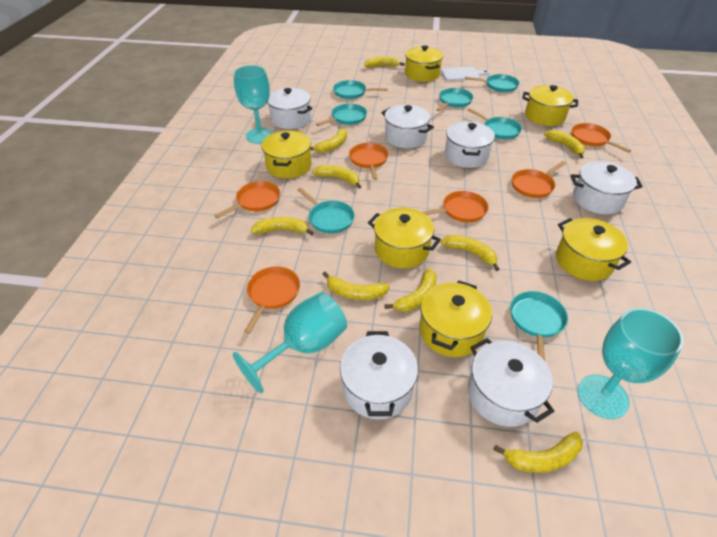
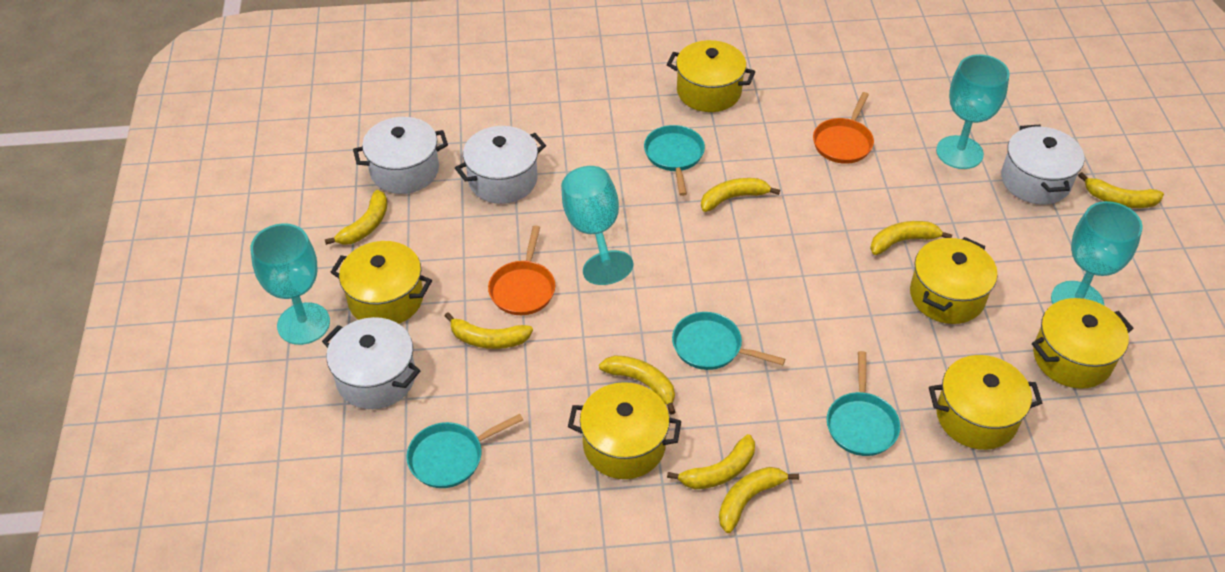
orange pan: 6 -> 2
turquoise goblet: 3 -> 4
turquoise pan: 7 -> 4
white cutting board: 1 -> 0
white pot: 6 -> 4
yellow banana: 9 -> 8

